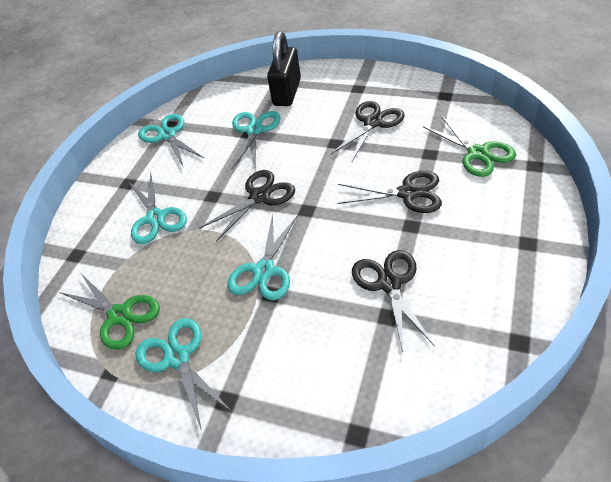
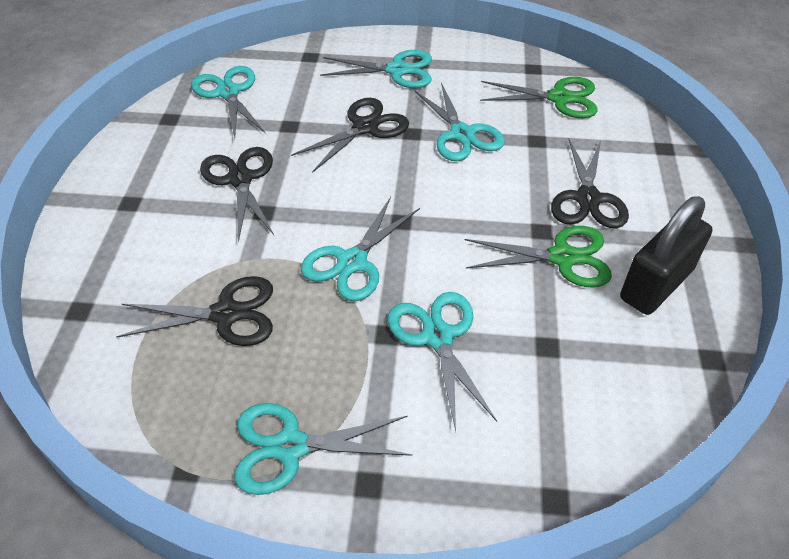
turquoise scissors: 5 -> 6

